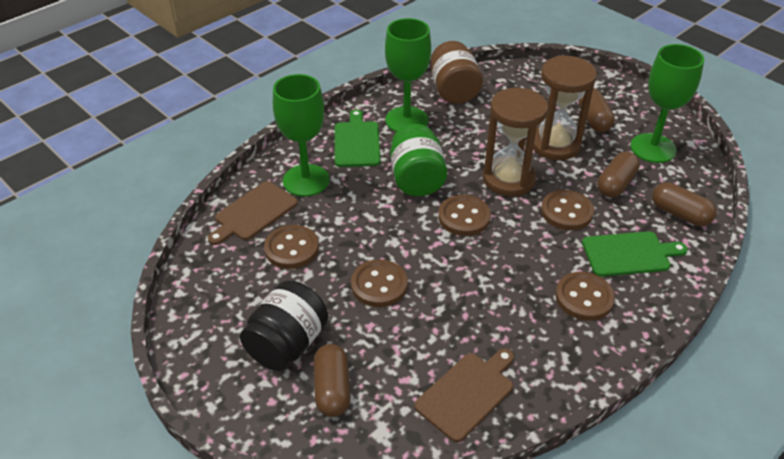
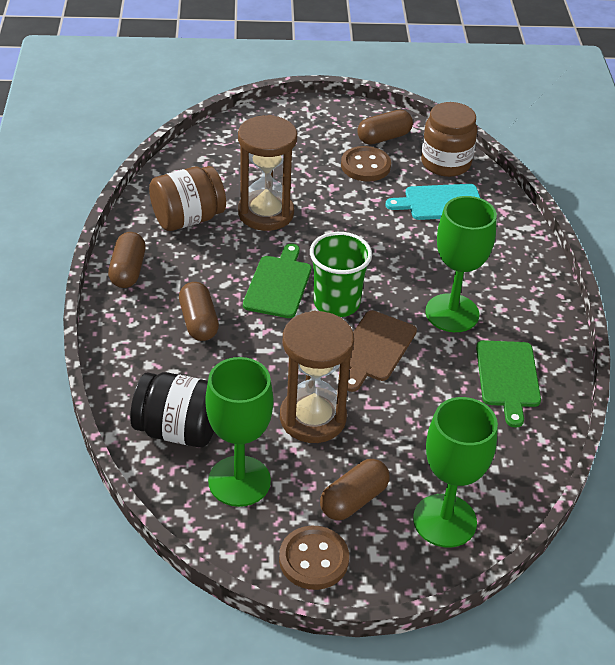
brown button: 5 -> 2
brown cutting board: 2 -> 1
brown jar: 1 -> 2
green cup: 0 -> 1
green jar: 1 -> 0
turquoise cutting board: 0 -> 1

